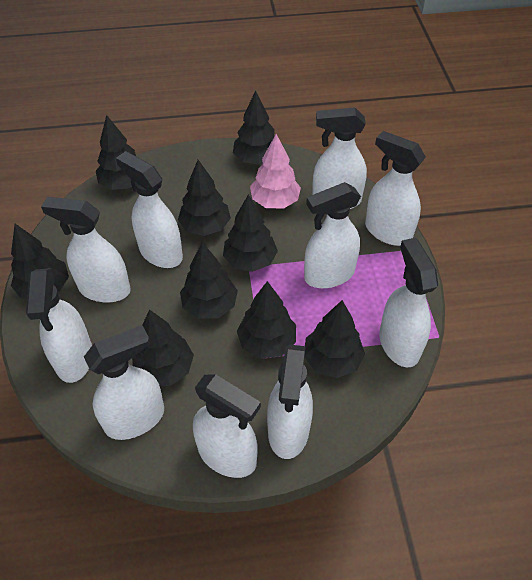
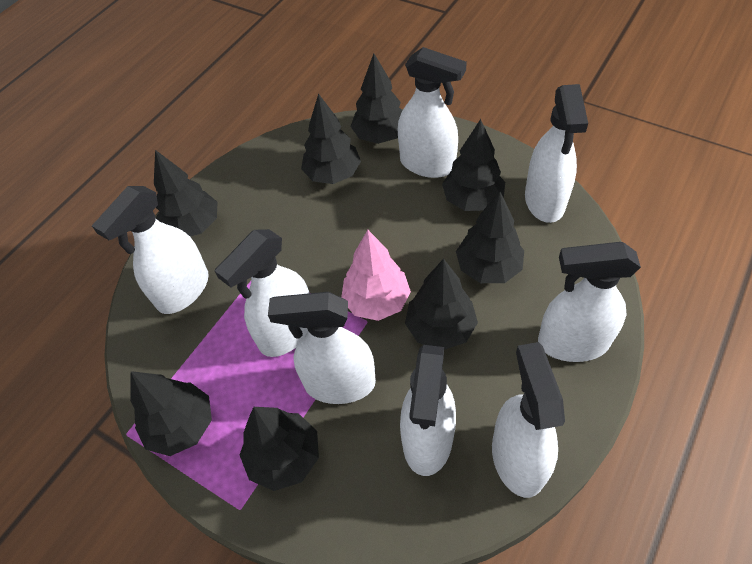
black tree: 9 -> 8
white spray bottle: 10 -> 8

